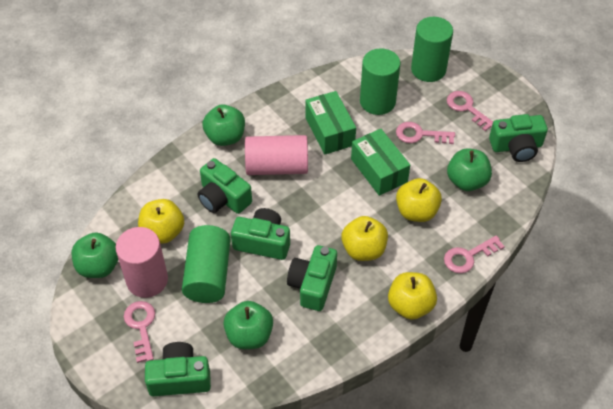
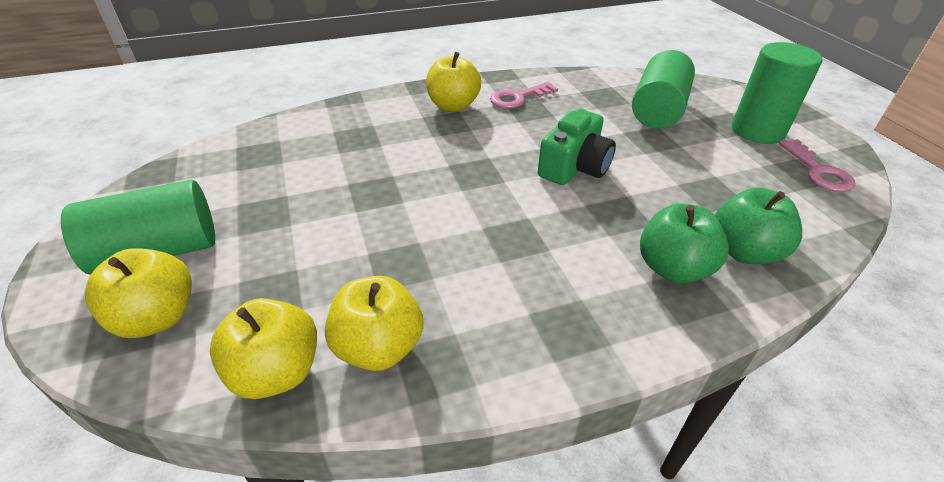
green apple: 4 -> 2
green box: 2 -> 0
green camera: 5 -> 1
pink cylinder: 2 -> 0
pink key: 4 -> 2

